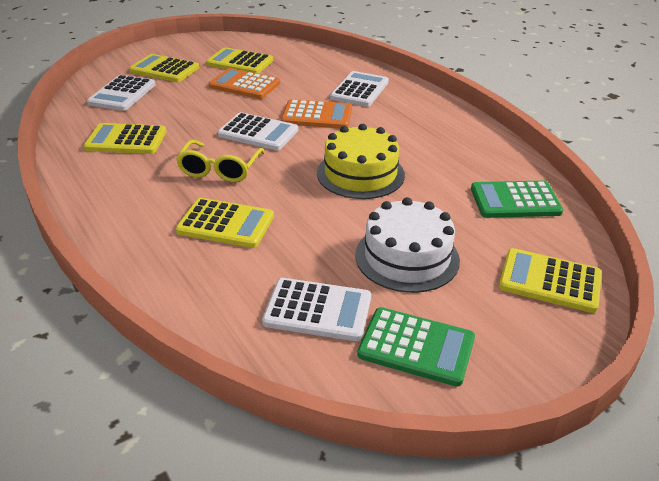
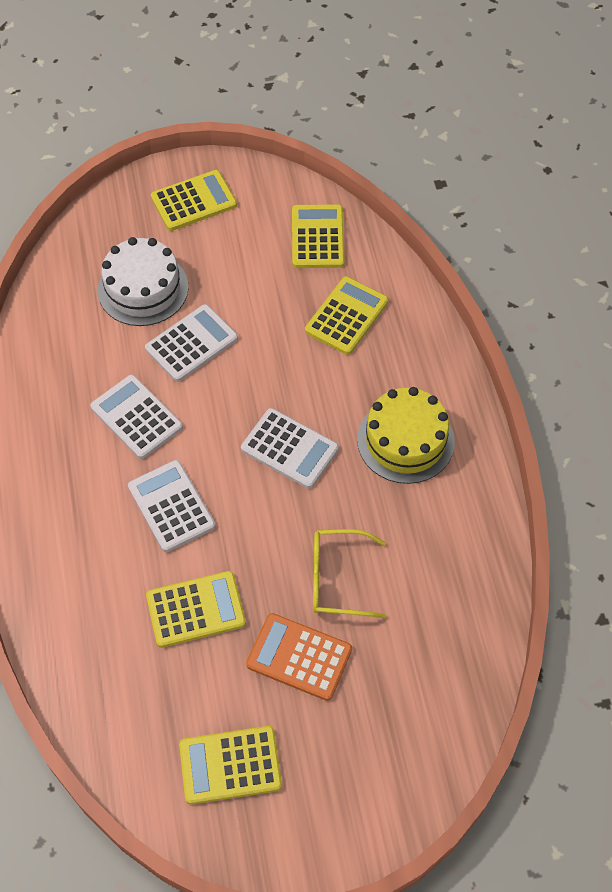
green calculator: 2 -> 0
orange calculator: 2 -> 1

